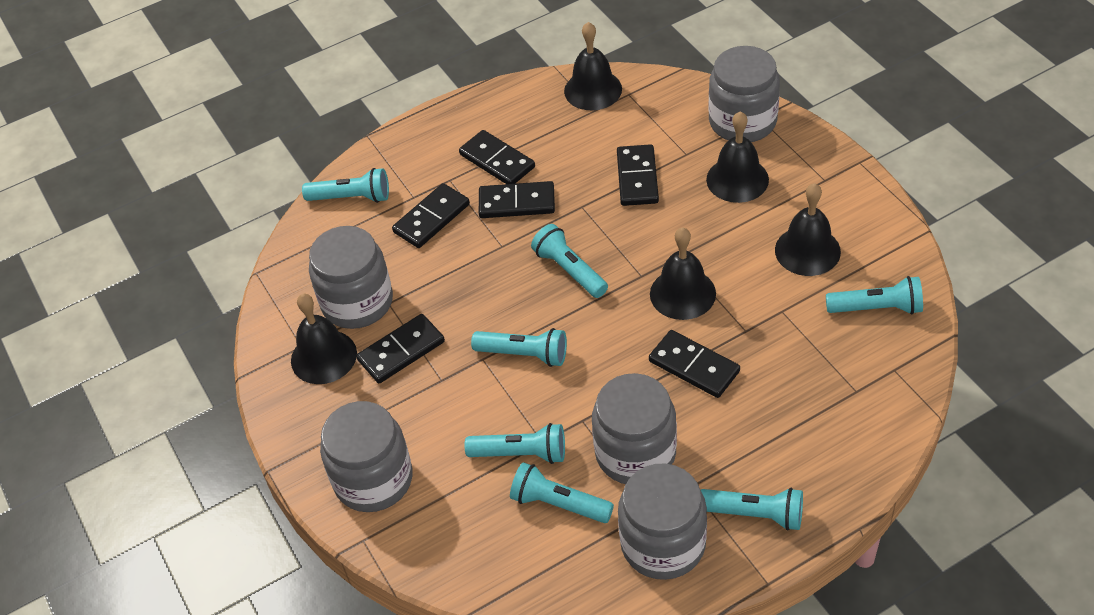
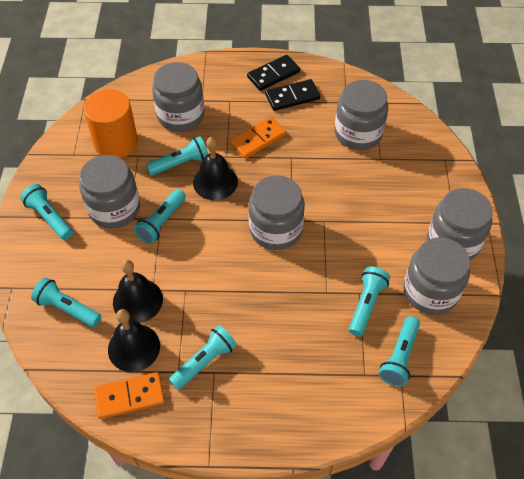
black bell: 5 -> 3
black domino: 6 -> 2
grey jar: 5 -> 6
orange cylinder: 0 -> 1
orange domino: 0 -> 2

